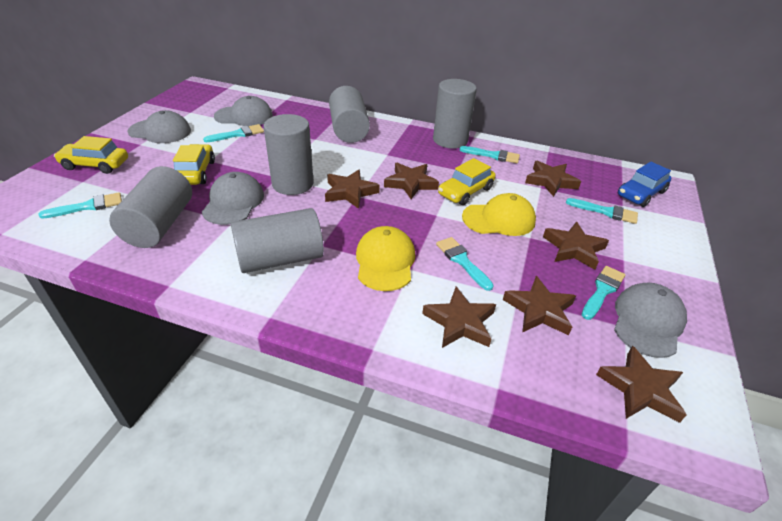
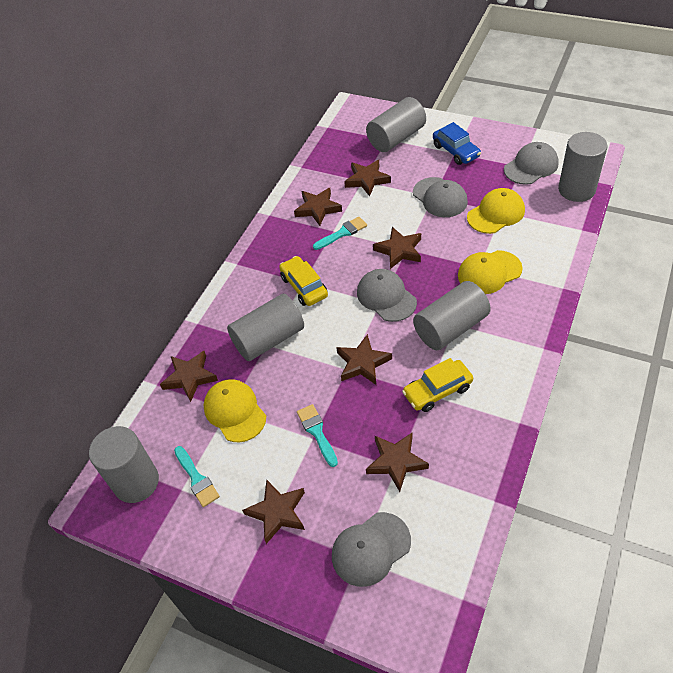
turquoise brush: 6 -> 3
yellow cap: 2 -> 3
yellow car: 3 -> 2

